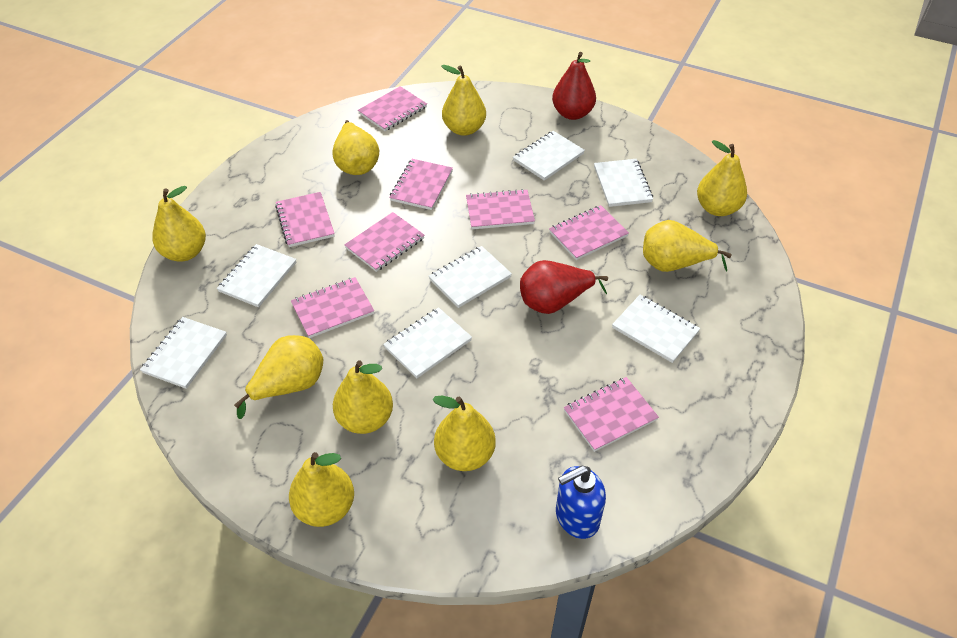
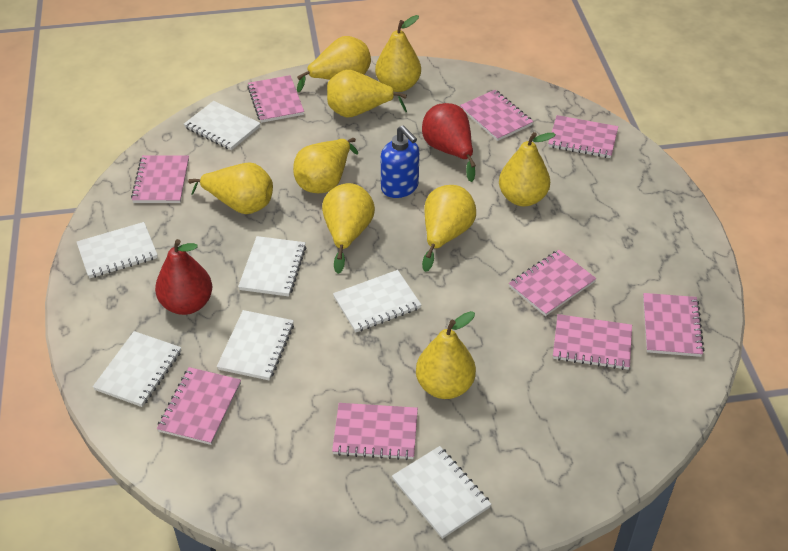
pink notebook: 8 -> 9

